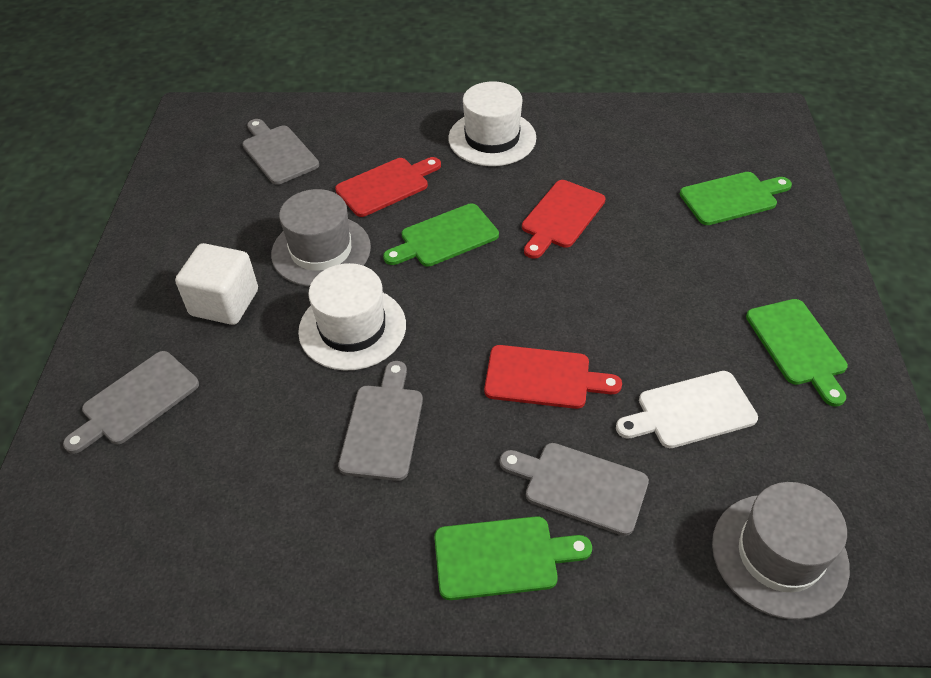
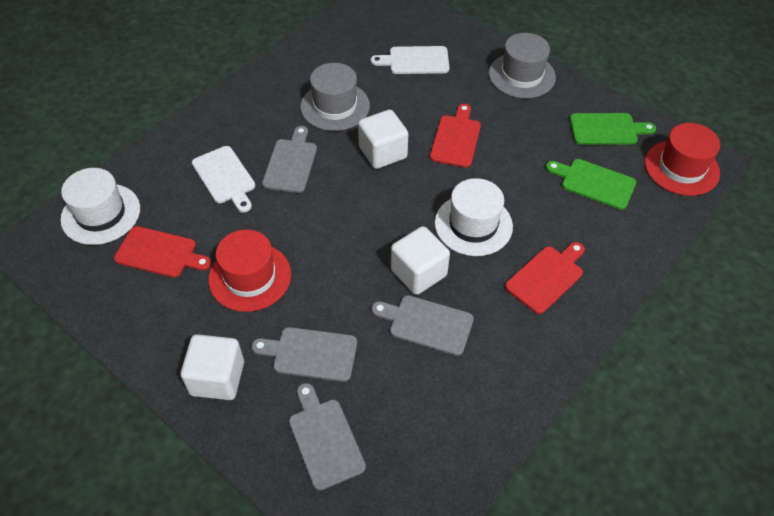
green cutting board: 4 -> 2
red hat: 0 -> 2
white cube: 1 -> 3
white cutting board: 1 -> 2

